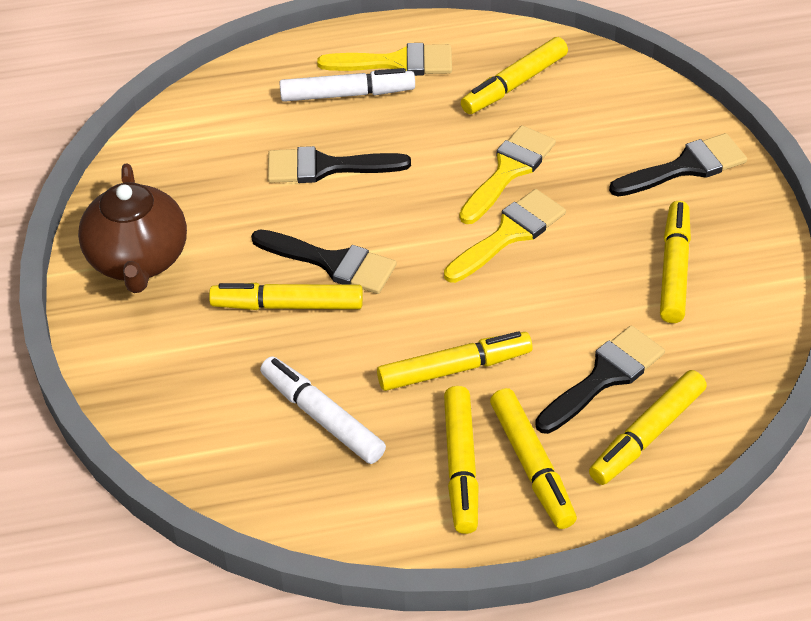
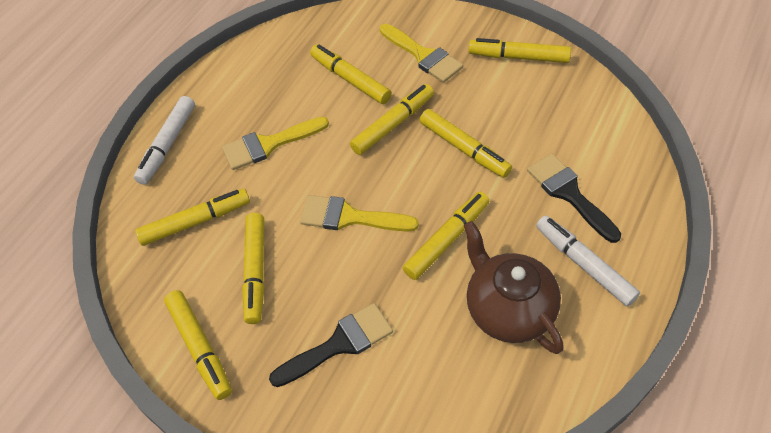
black brush: 4 -> 2
yellow marker: 7 -> 8

